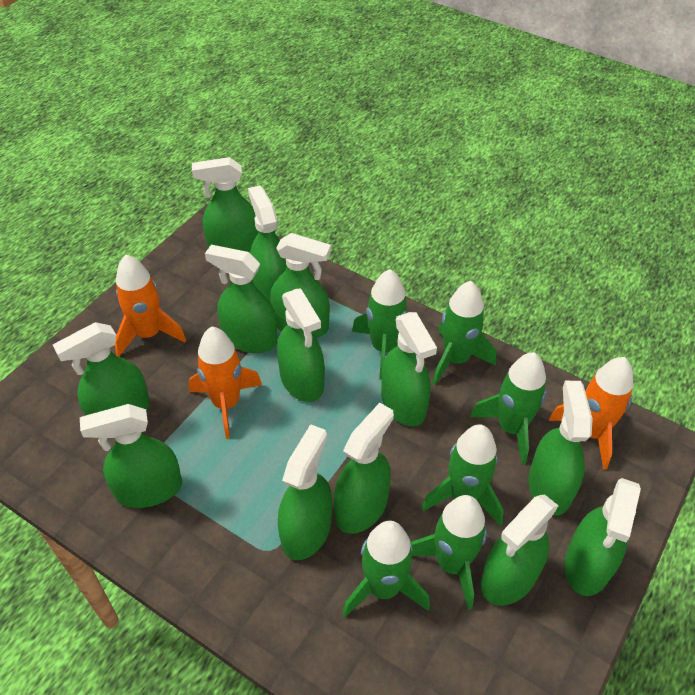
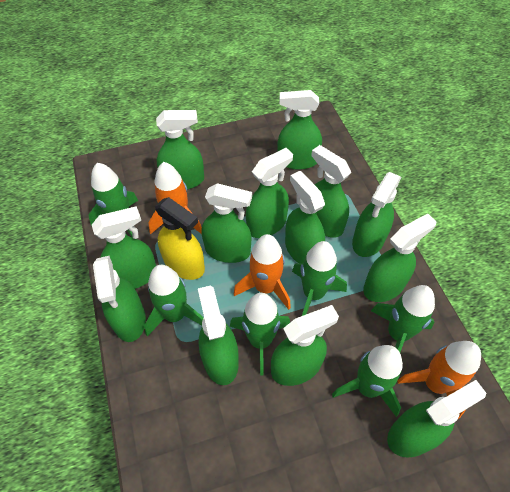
yellow spray bottle: 0 -> 1

